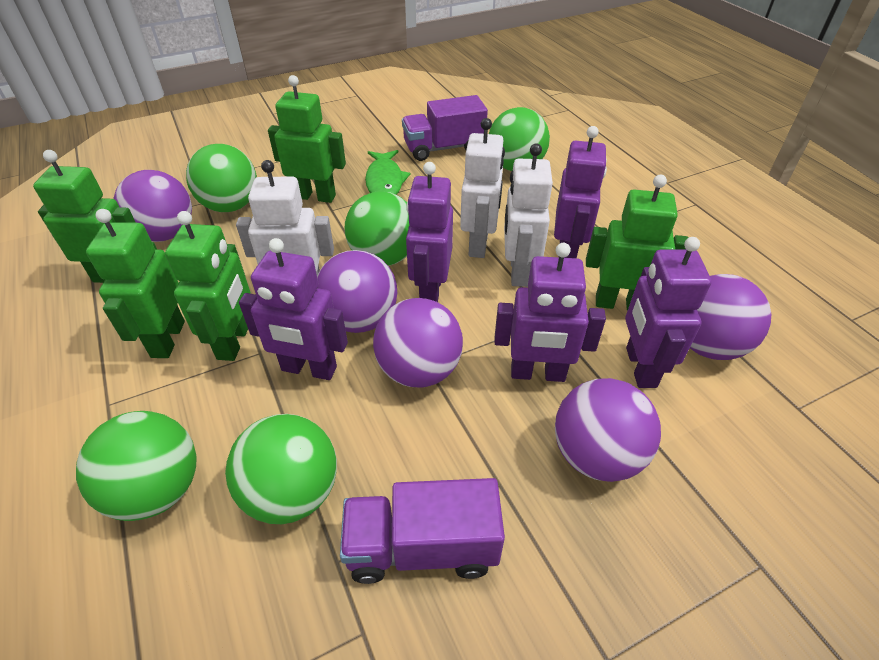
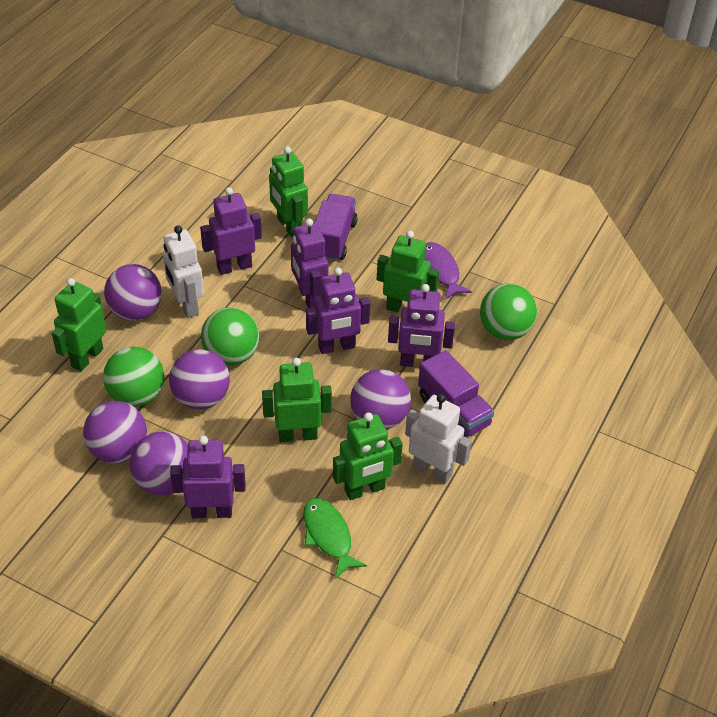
green ball: 5 -> 3
purple fish: 0 -> 1
white robot: 3 -> 2

